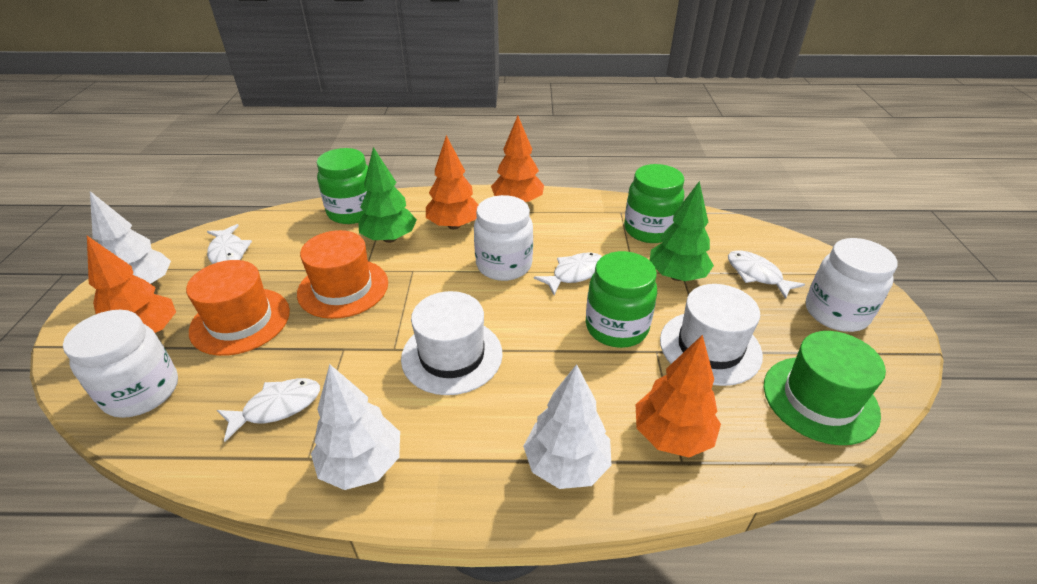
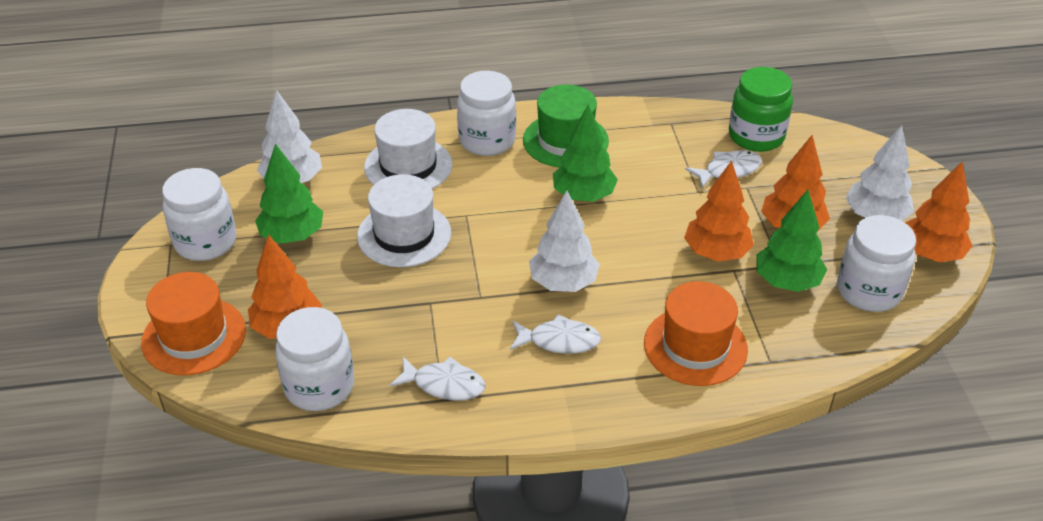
green jar: 3 -> 1
green tree: 2 -> 3
white fish: 4 -> 3
white jar: 3 -> 4

